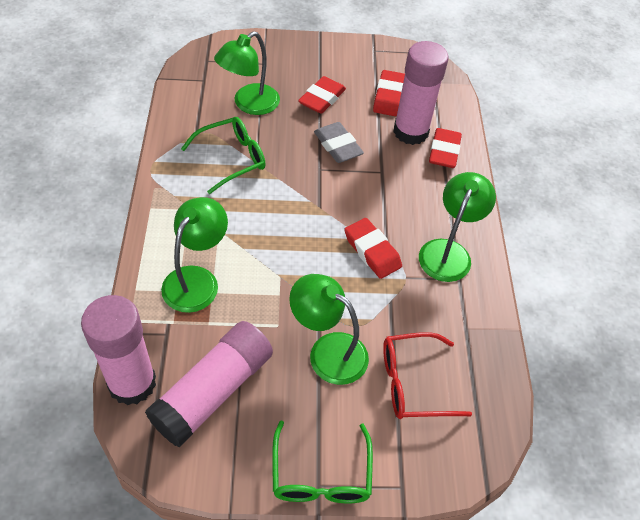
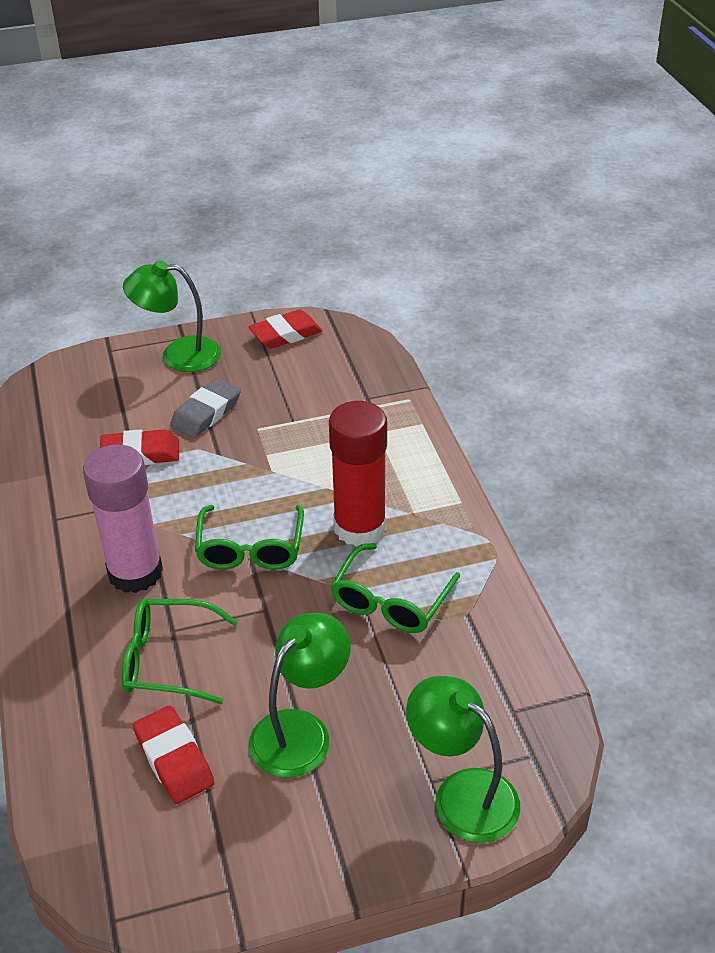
green glasses: 2 -> 3
green lamp: 4 -> 3
pink glue stick: 3 -> 1
red eraser: 4 -> 3
red glasses: 1 -> 0
red glue stick: 0 -> 1

